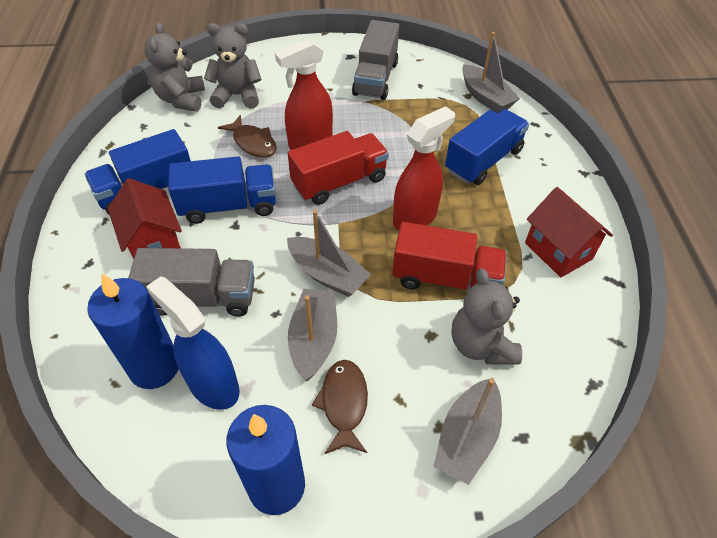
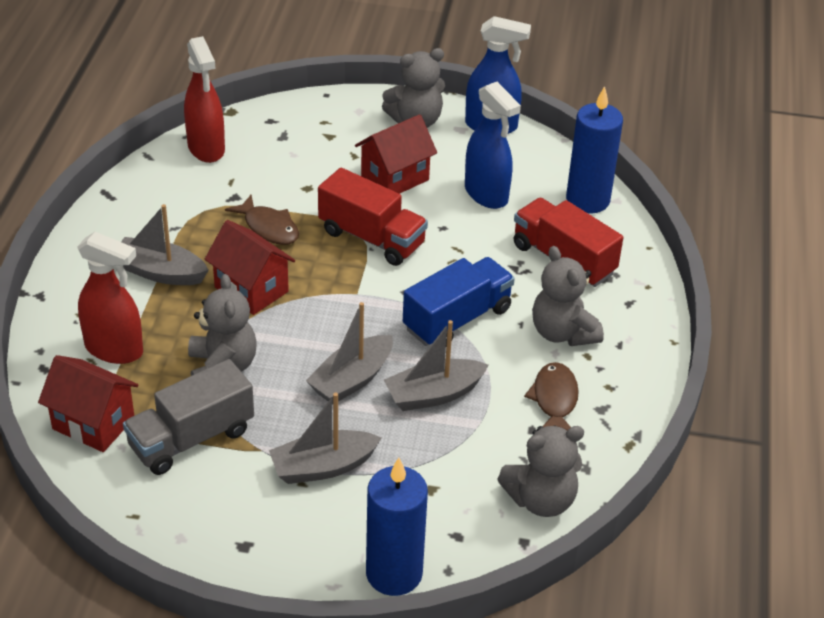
blue spray bottle: 1 -> 2
blue truck: 3 -> 1
grey teddy bear: 3 -> 4
grey truck: 2 -> 1
red house: 2 -> 3

